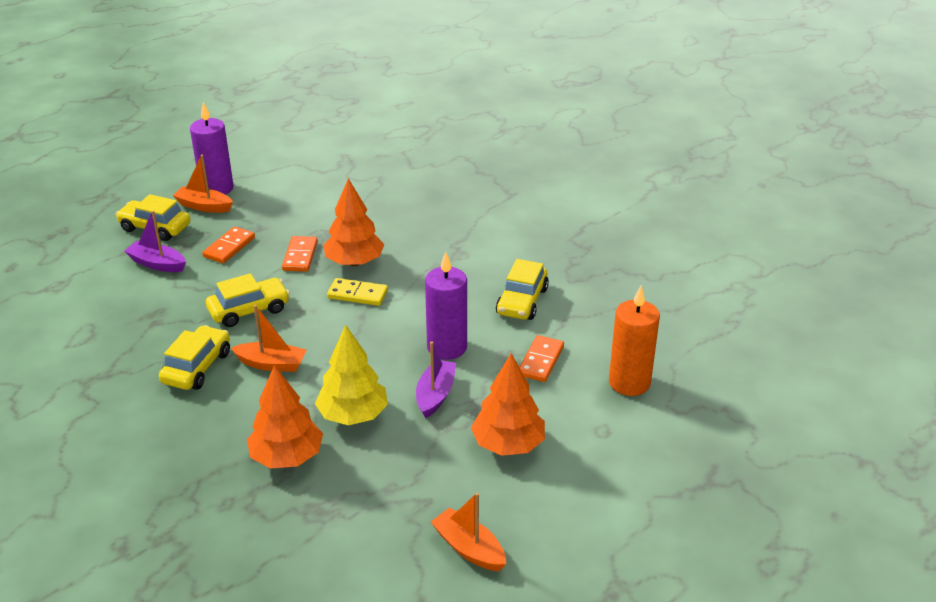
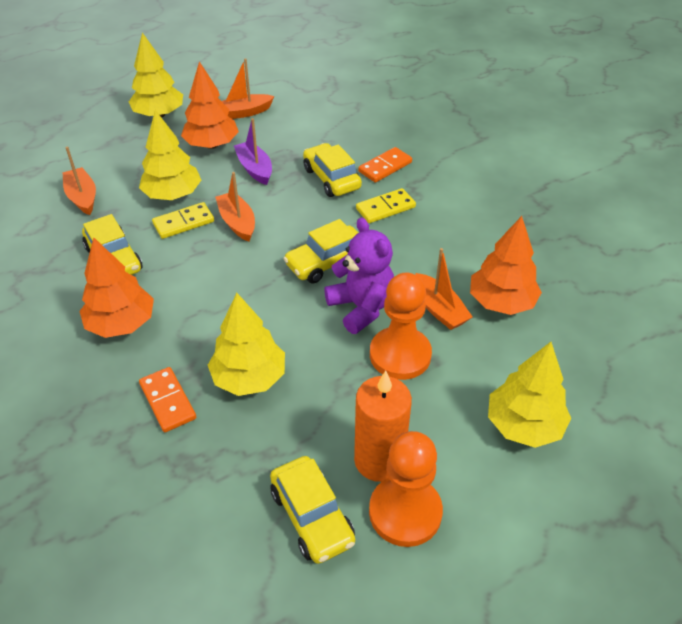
orange boat: 3 -> 4
orange domino: 3 -> 2
orange pawn: 0 -> 2
purple boat: 2 -> 1
purple candle: 2 -> 0
purple teddy bear: 0 -> 1
yellow domino: 1 -> 2
yellow tree: 1 -> 4

